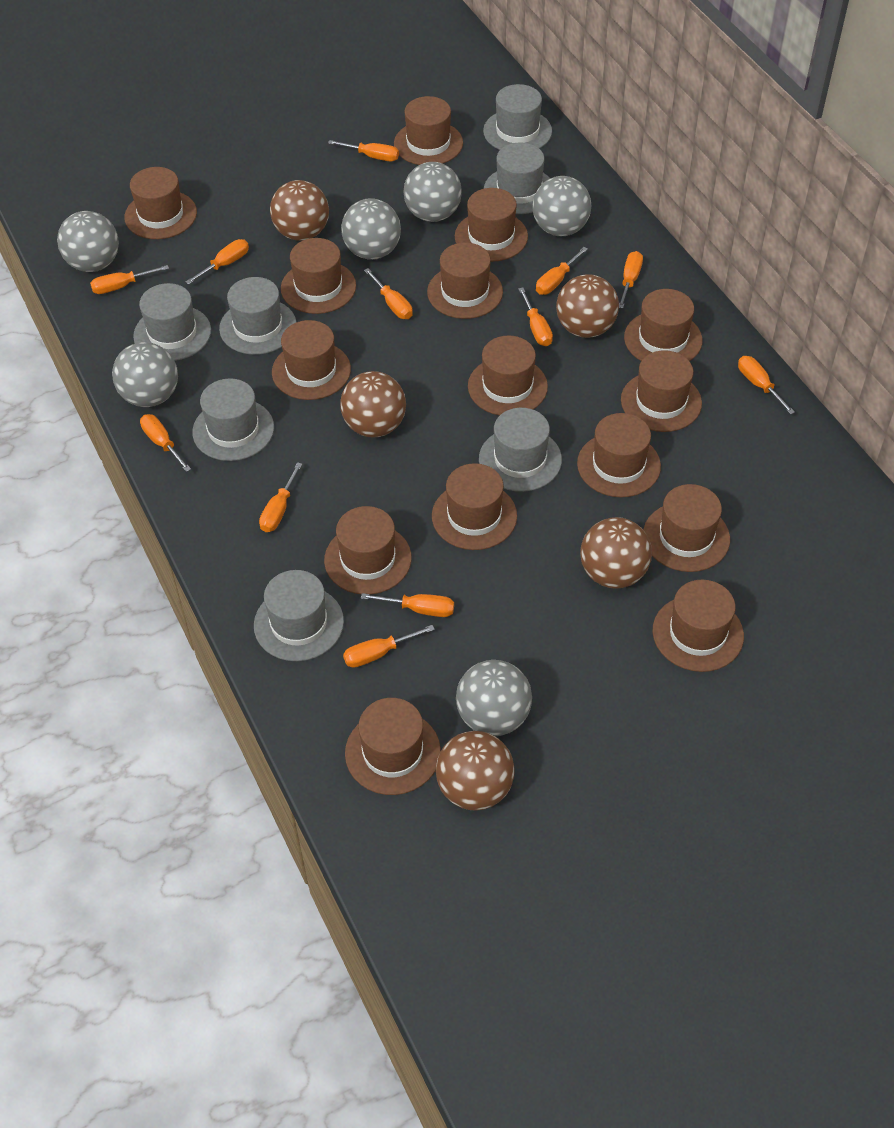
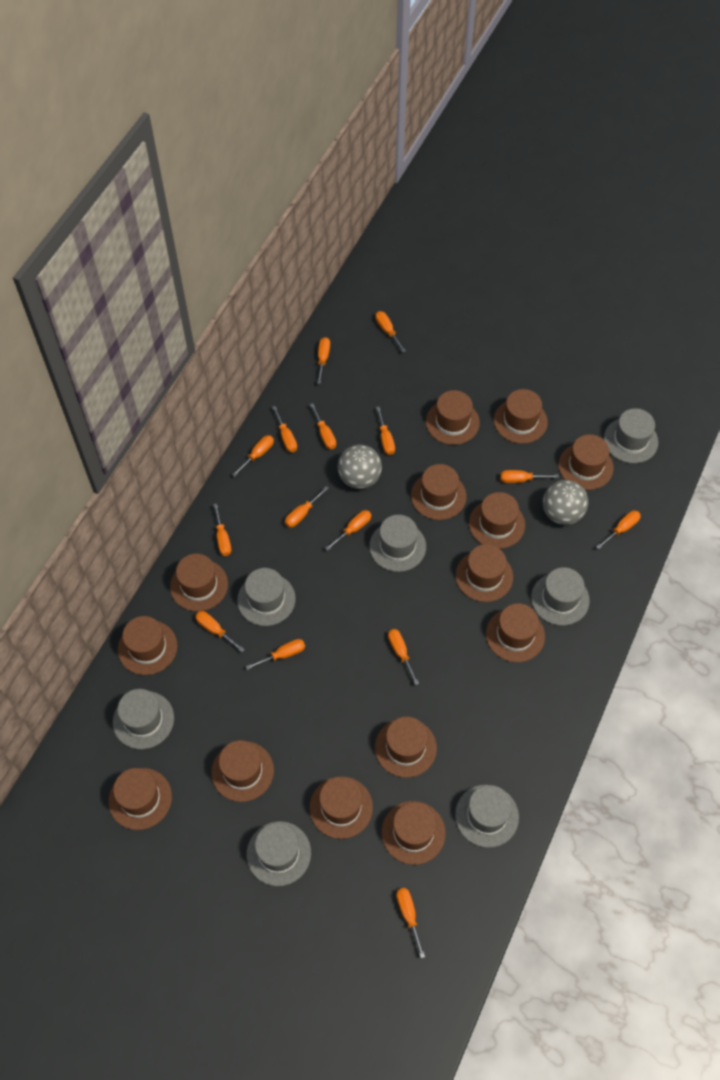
brown ball: 5 -> 0
brown hat: 15 -> 14
grey ball: 6 -> 2
orange screwdriver: 12 -> 15

